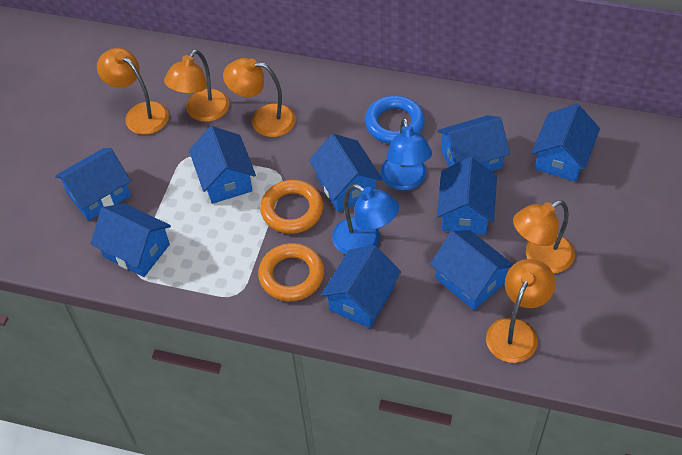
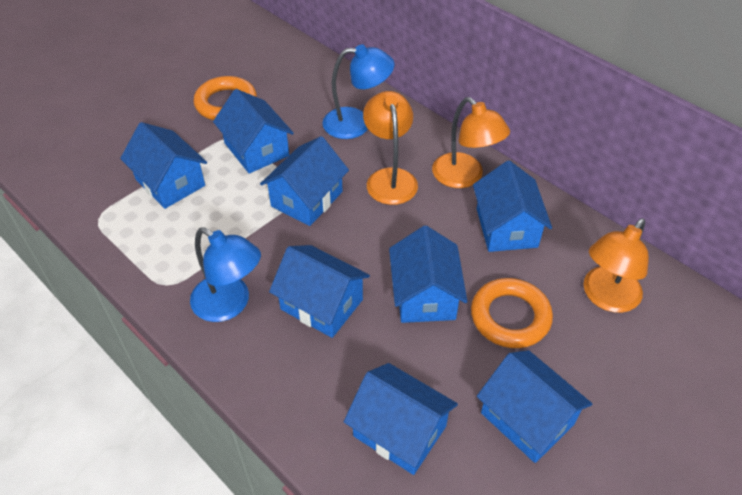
blue house: 9 -> 8
blue ring: 1 -> 0
orange lamp: 5 -> 3

